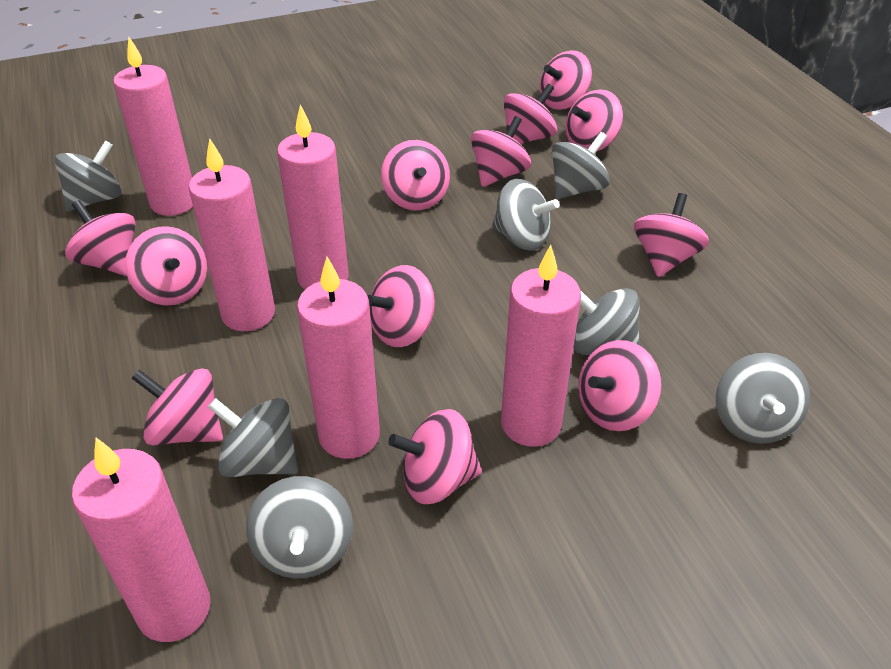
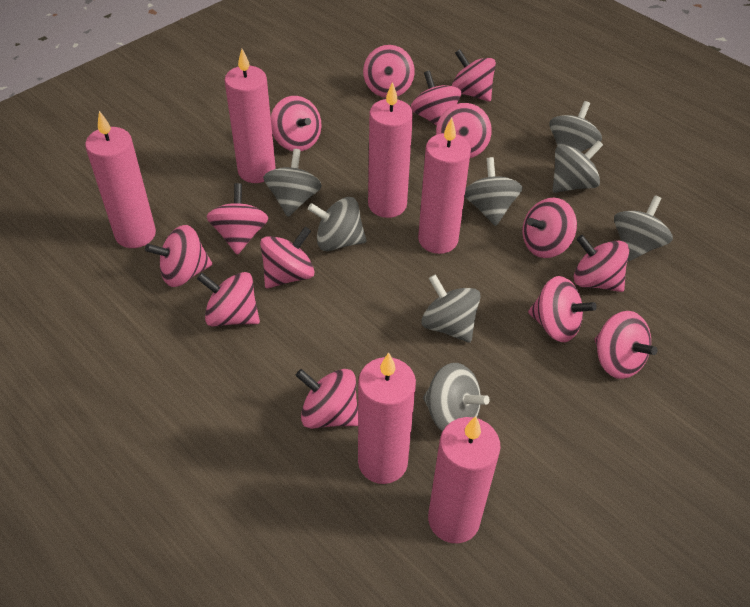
grey spinning top: 7 -> 8
pink spinning top: 12 -> 14

